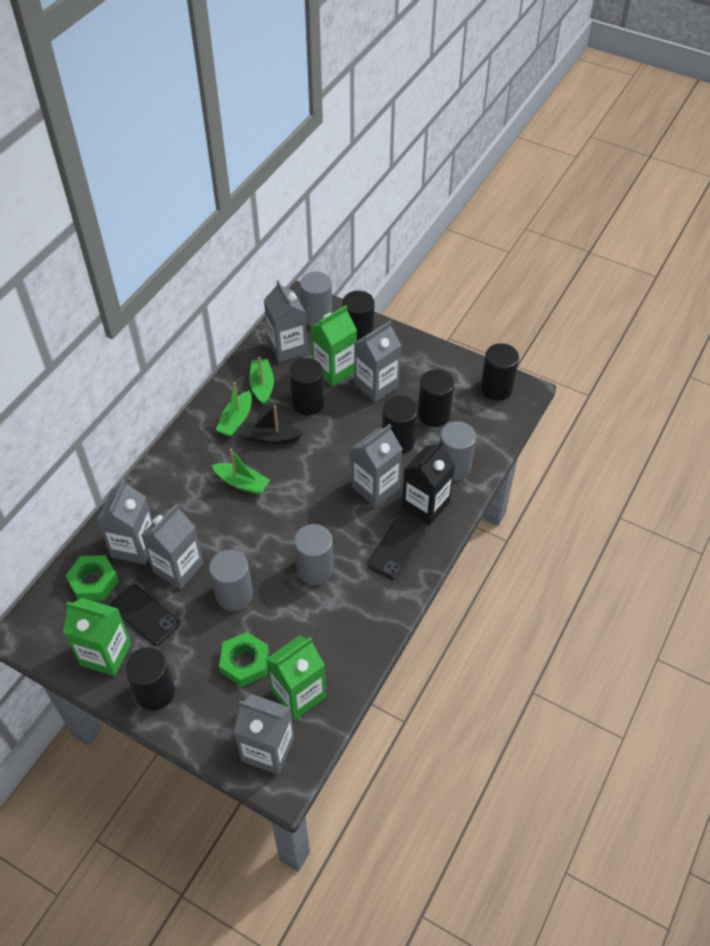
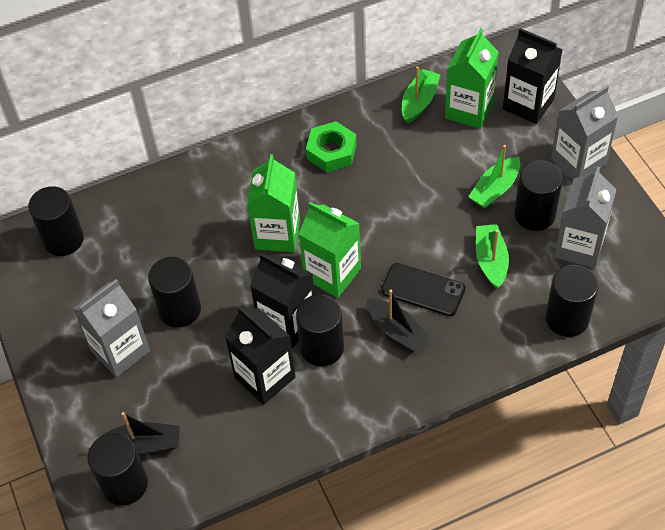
black boat: 1 -> 2
black carton: 1 -> 3
black phone: 2 -> 1
green nut: 2 -> 1
grey carton: 6 -> 3
grey cylinder: 4 -> 0

